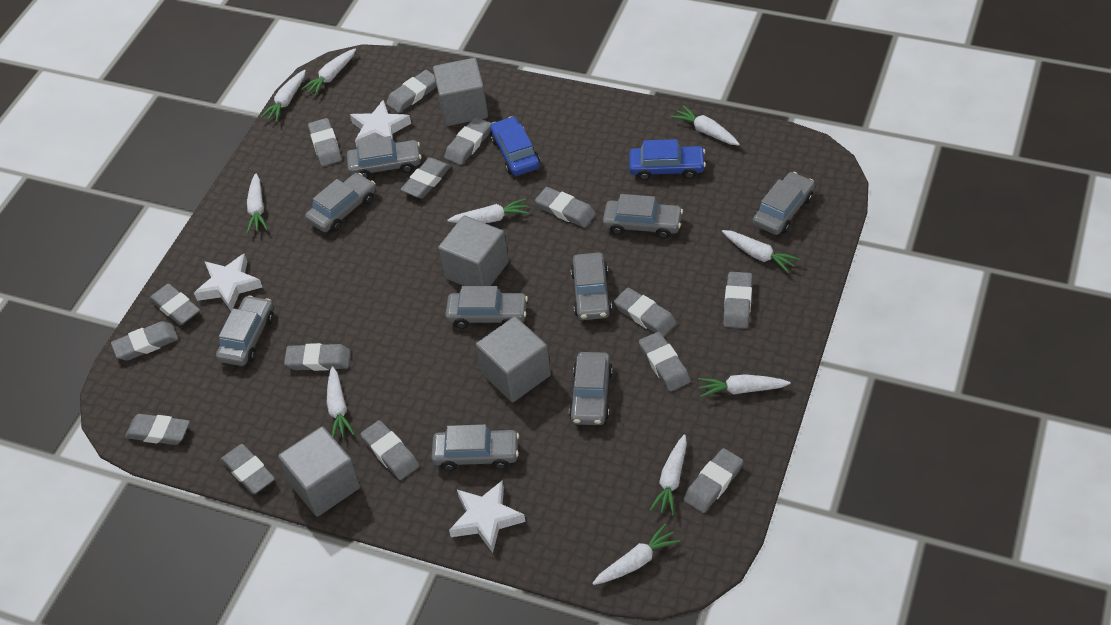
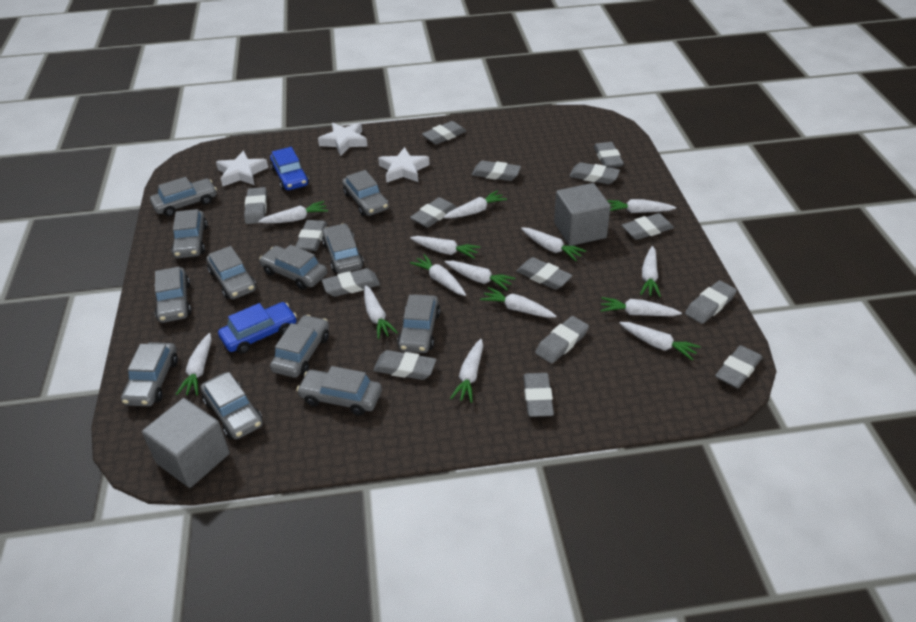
grey car: 9 -> 12
grey cube: 4 -> 2
white carrot: 10 -> 14

